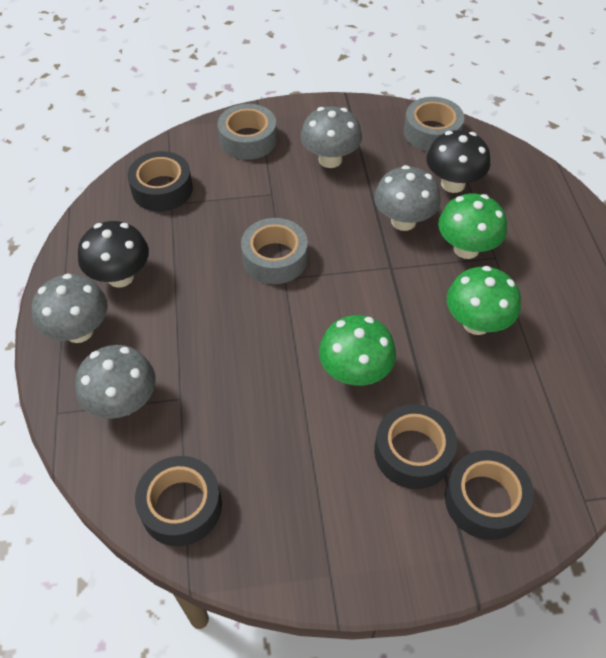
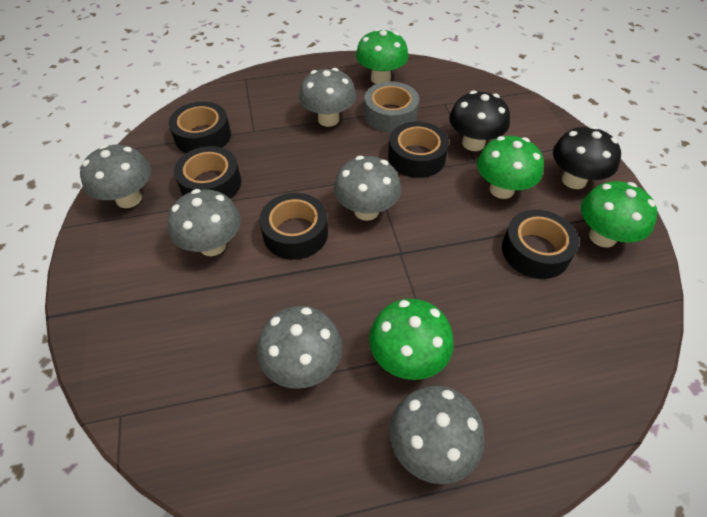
black tape: 4 -> 5
green mushroom: 3 -> 4
grey mushroom: 4 -> 6
grey tape: 3 -> 1

